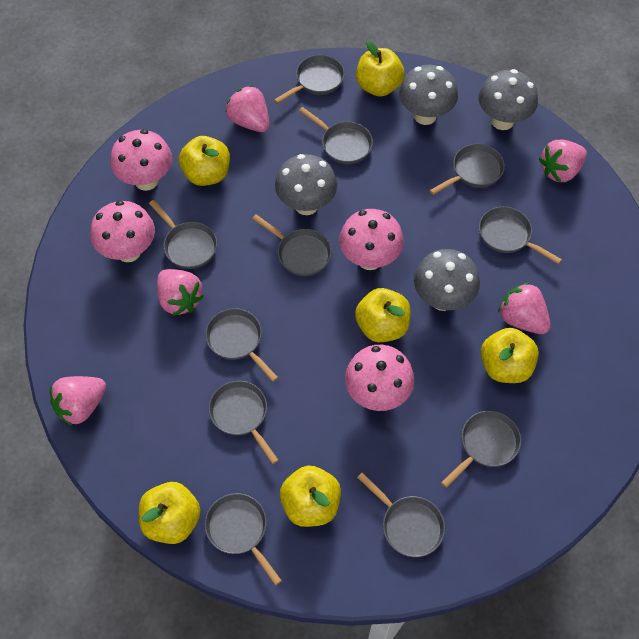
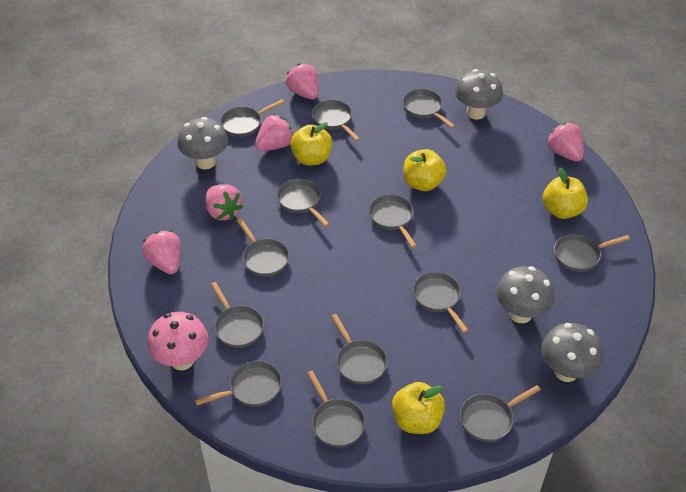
grey pan: 11 -> 13
pink mushroom: 4 -> 1
yellow apple: 6 -> 4

